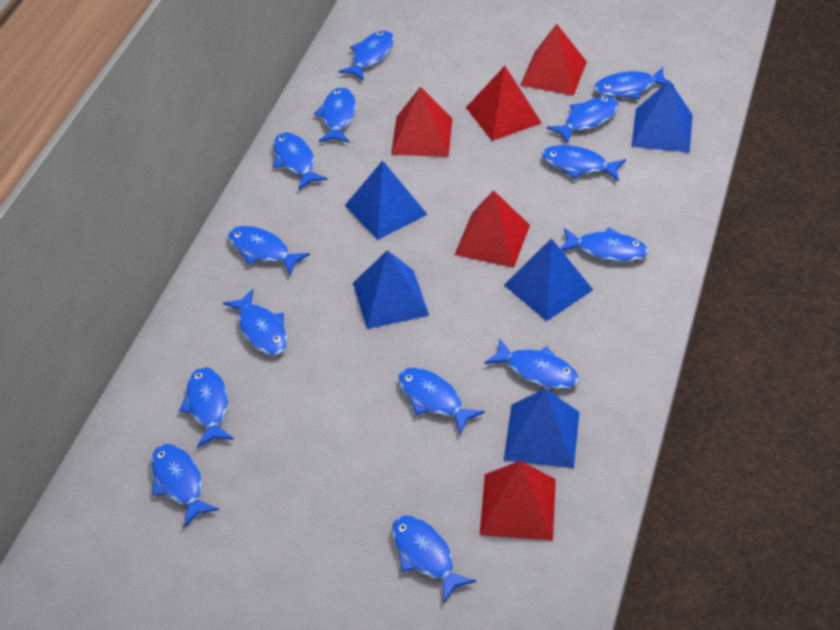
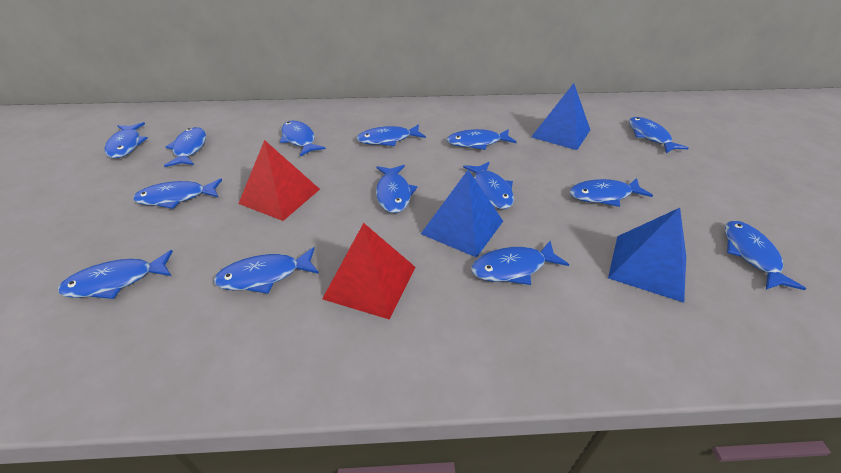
blue pyramid: 5 -> 3
red pyramid: 5 -> 2

